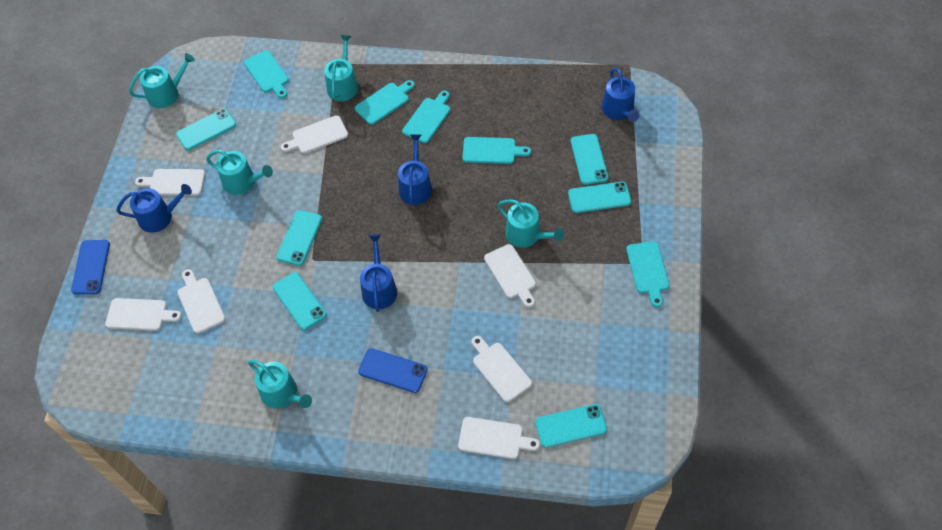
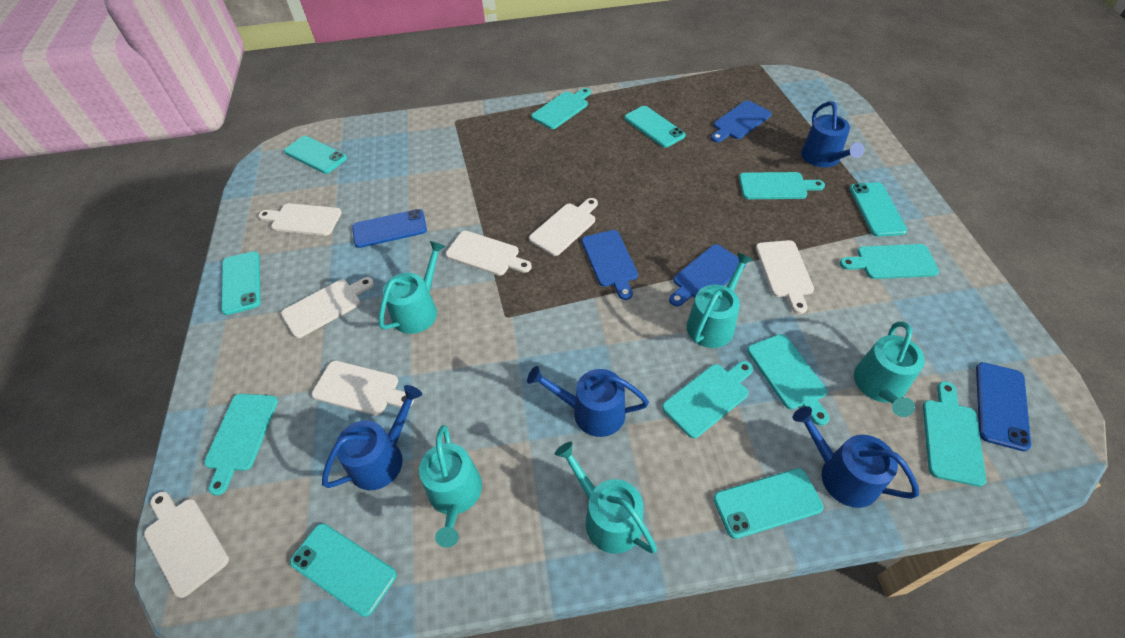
blue cutting board: 0 -> 3
turquoise cutting board: 5 -> 7

